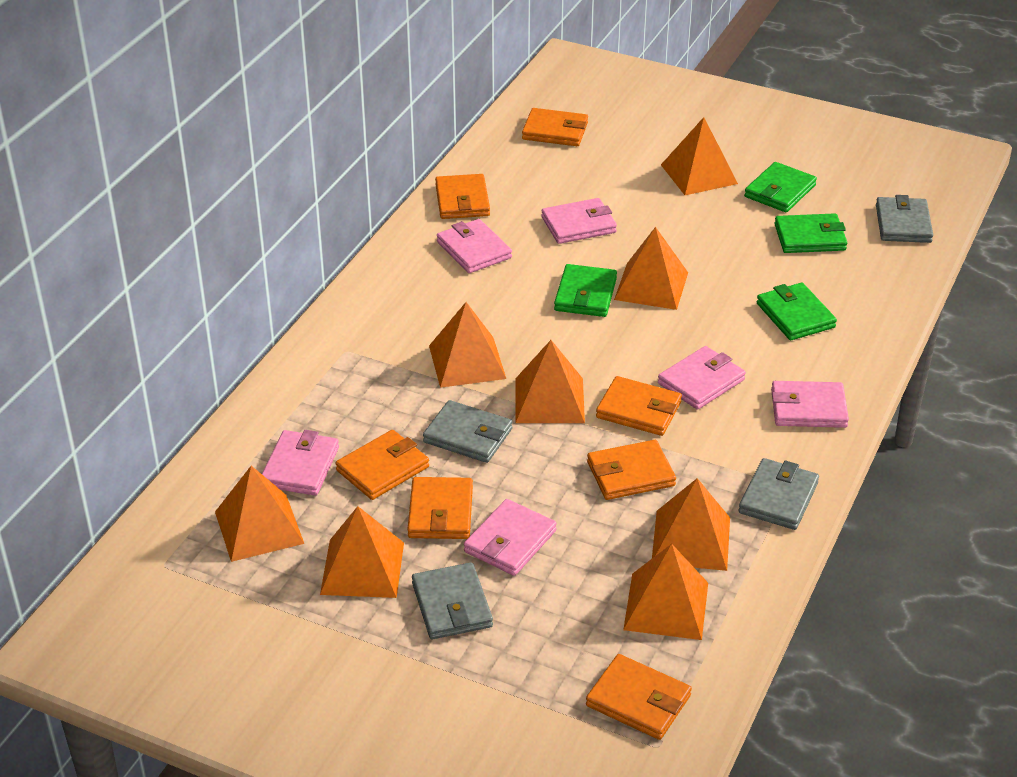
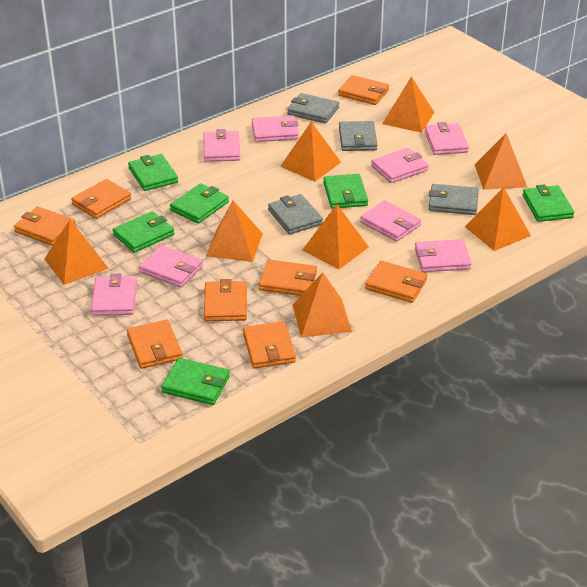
green wallet: 4 -> 6
orange wallet: 7 -> 8
pink wallet: 6 -> 8

